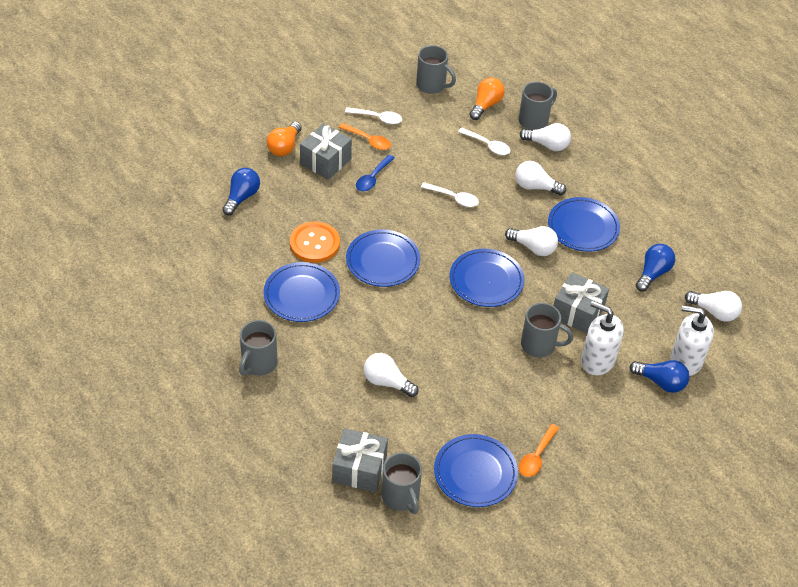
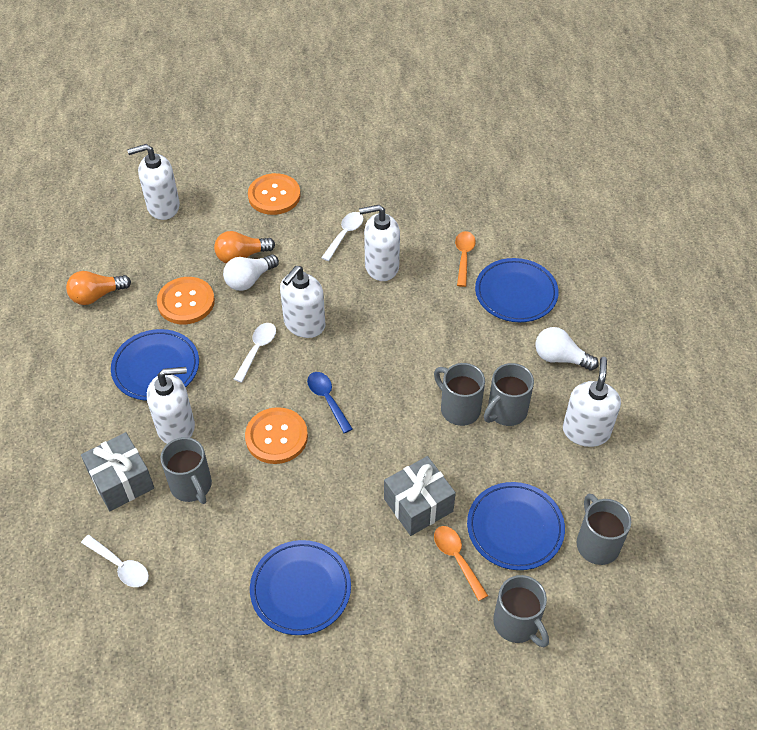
blue light bulb: 3 -> 0
blue plate: 5 -> 4
grey gift: 3 -> 2
orange button: 1 -> 3
white light bulb: 5 -> 2
white soap dispenser: 2 -> 5

